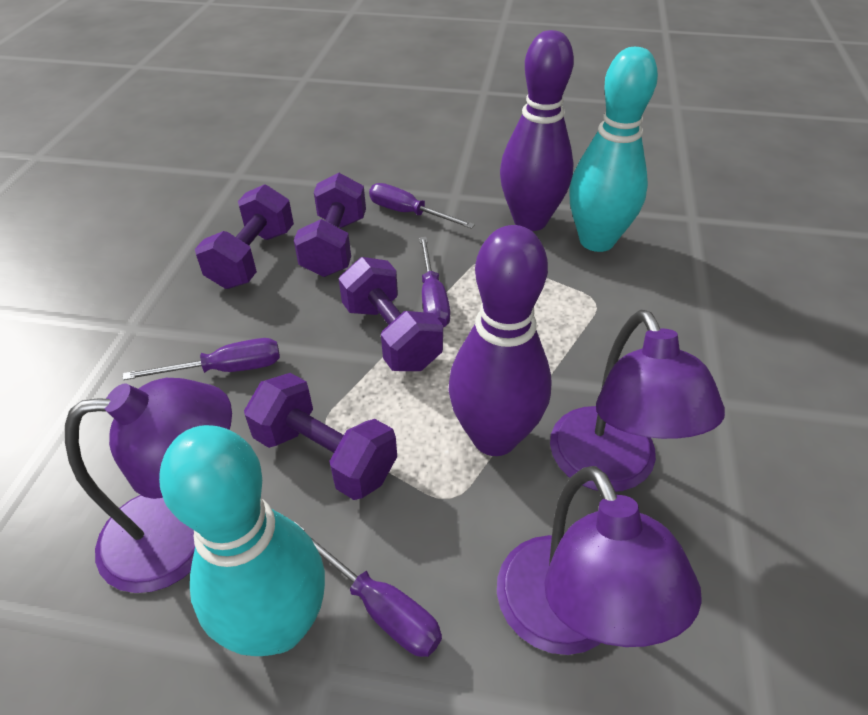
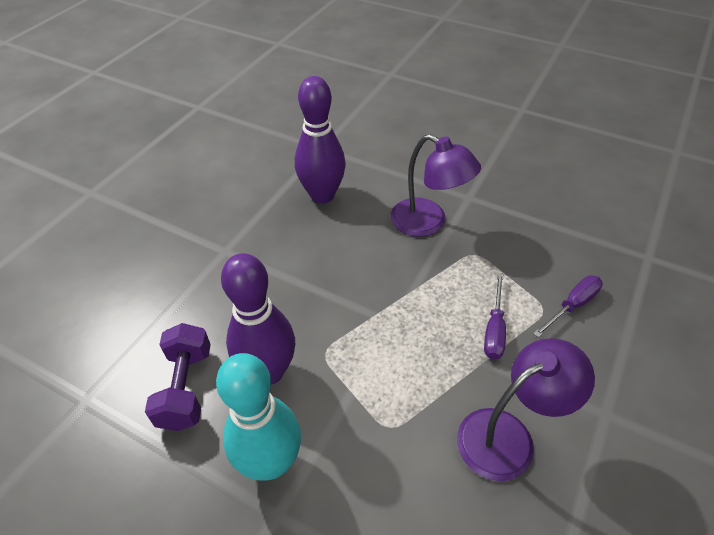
purple dumbbell: 4 -> 1
purple lamp: 3 -> 2
purple screwdriver: 4 -> 2
turquoise bowling pin: 2 -> 1

